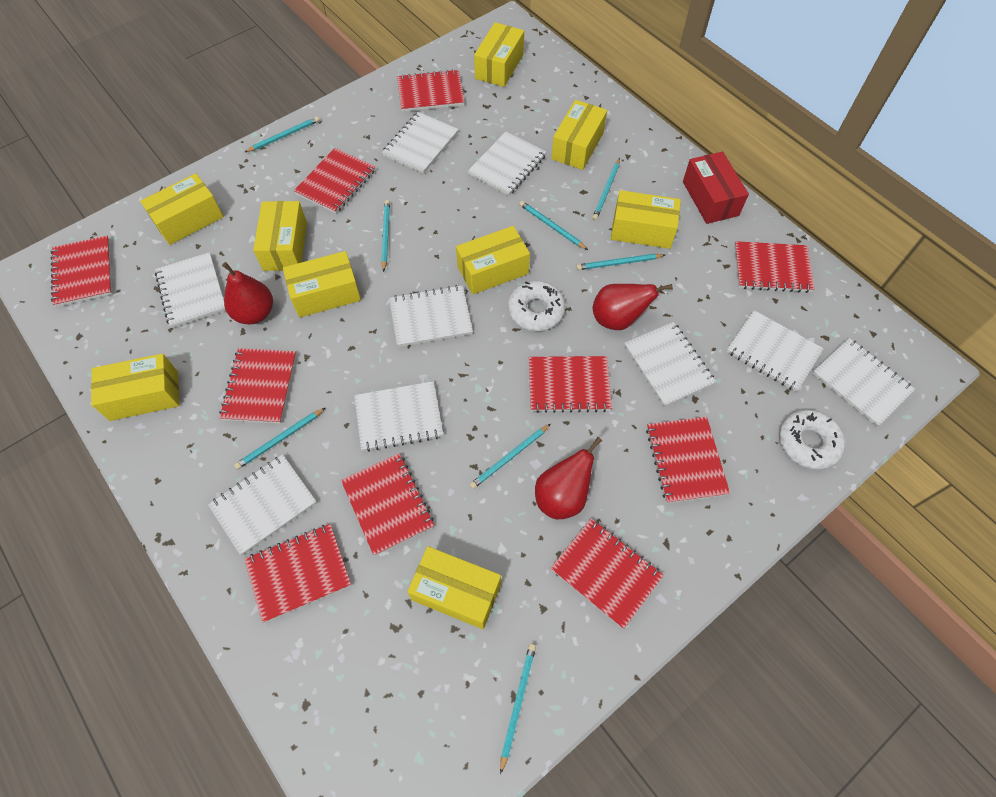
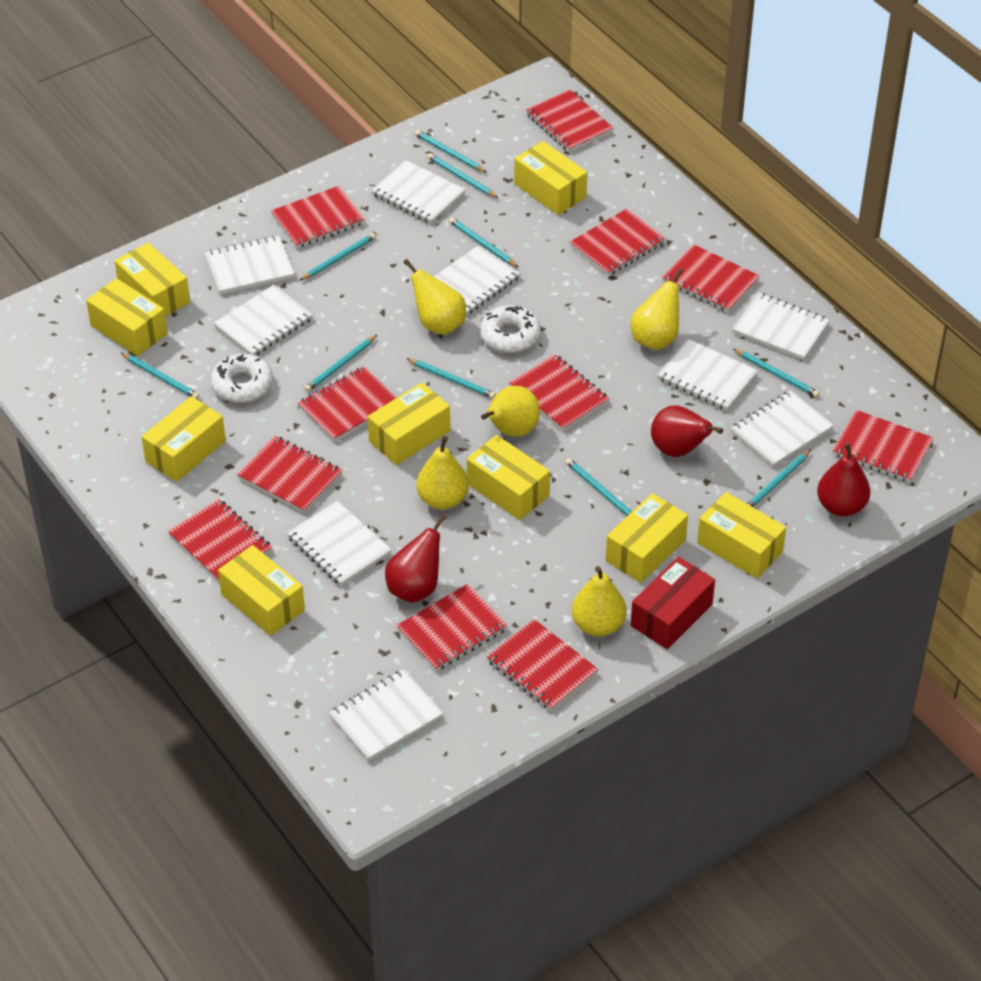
red notebook: 10 -> 11
turquoise pencil: 8 -> 10
yellow pear: 0 -> 5

